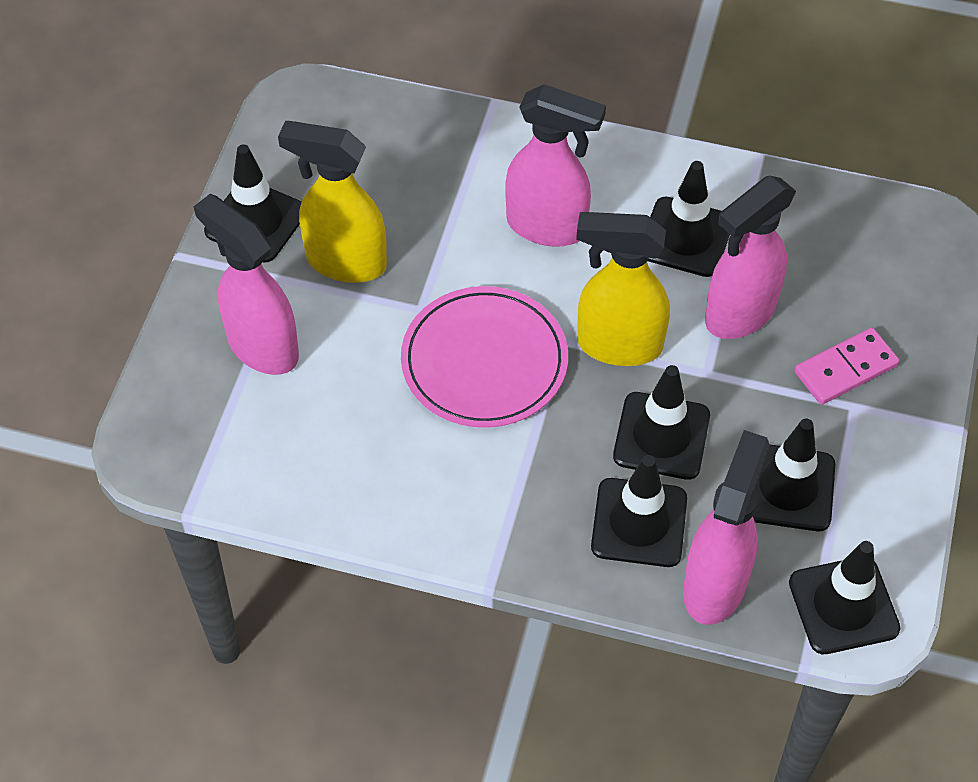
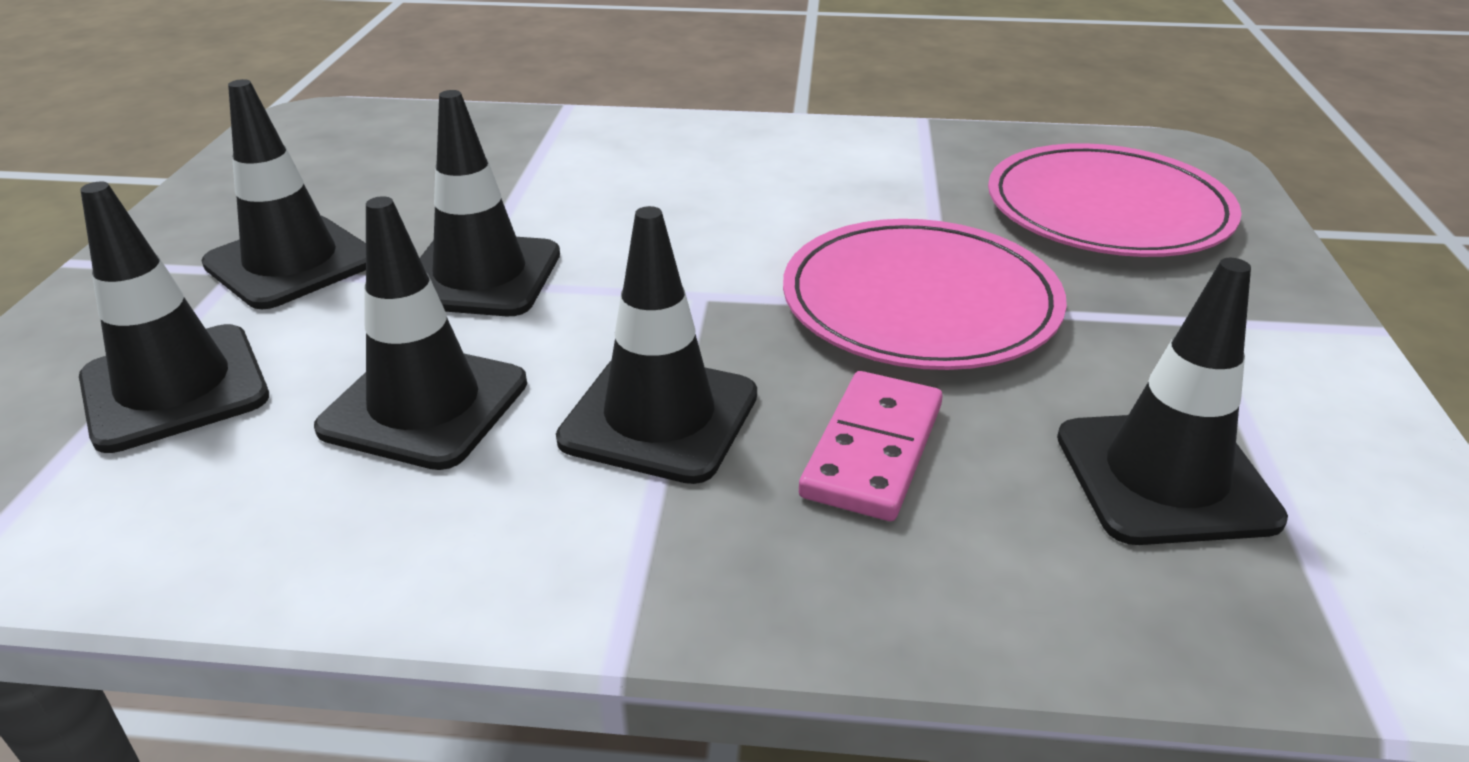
pink plate: 1 -> 2
pink spray bottle: 4 -> 0
yellow spray bottle: 2 -> 0

